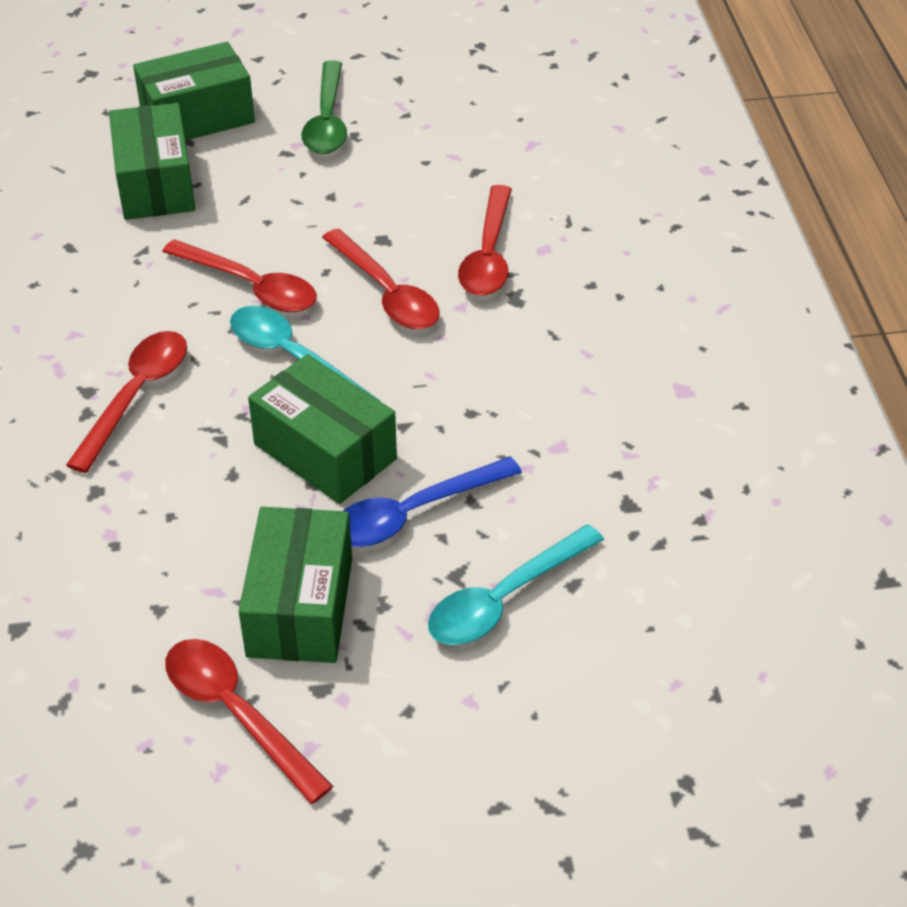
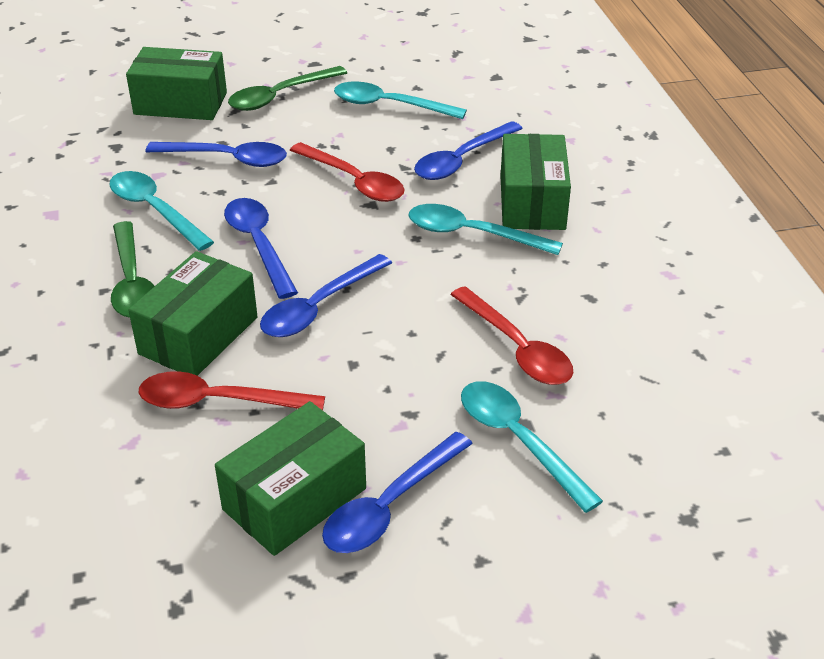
blue spoon: 1 -> 5
green spoon: 1 -> 2
red spoon: 5 -> 3
turquoise spoon: 2 -> 4

